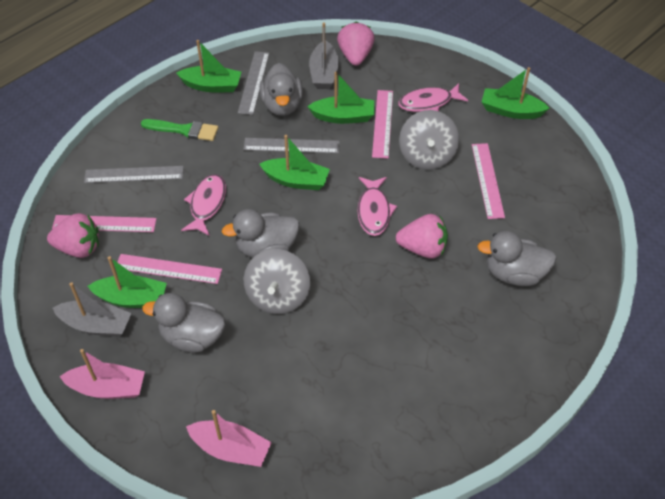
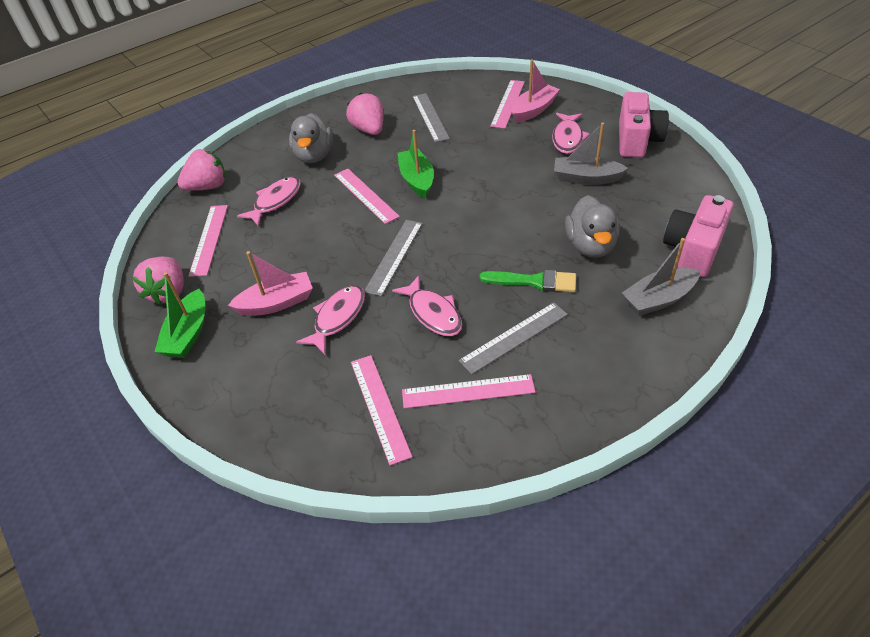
green boat: 5 -> 2
grey duck: 4 -> 2
grey spinning top: 2 -> 0
pink camera: 0 -> 2
pink fish: 3 -> 4
pink ruler: 4 -> 5

